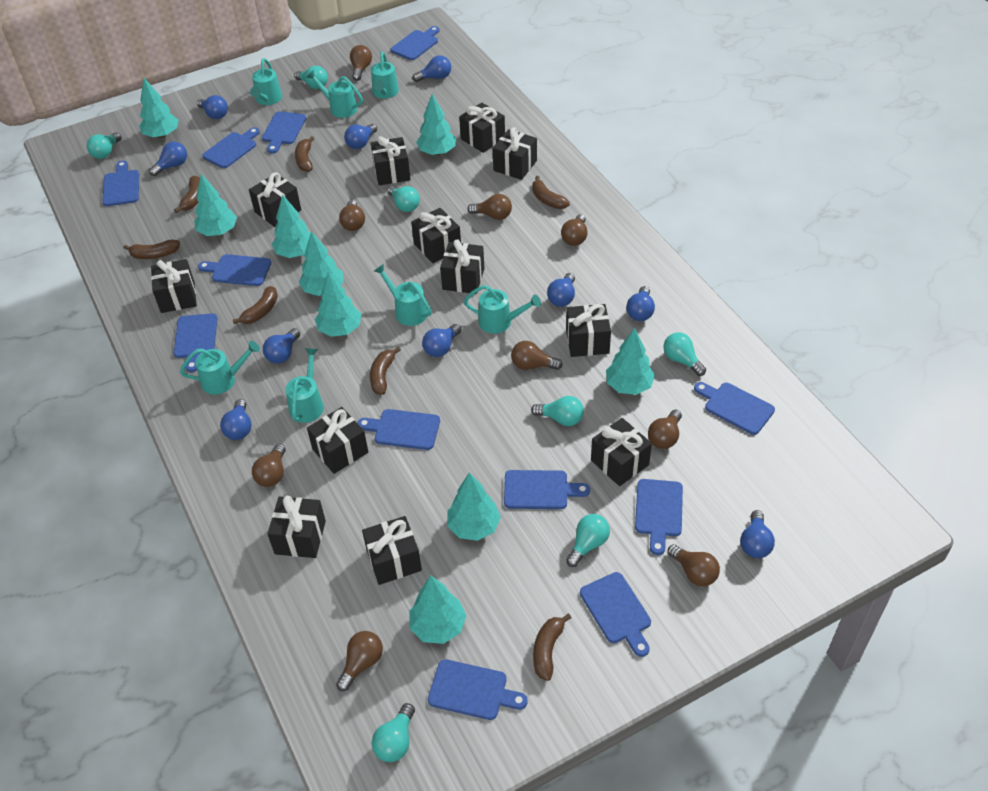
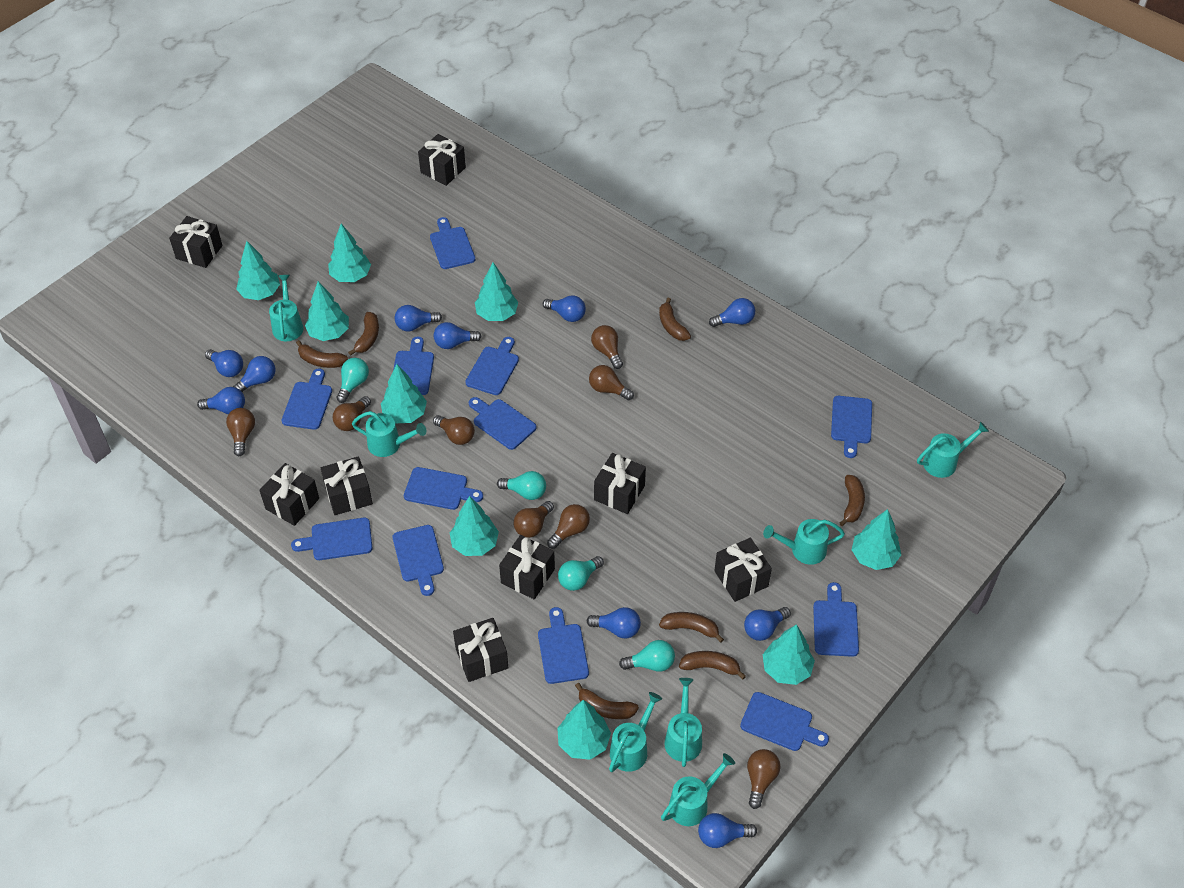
black gift: 12 -> 8
brown light bulb: 9 -> 8
turquoise light bulb: 7 -> 4

